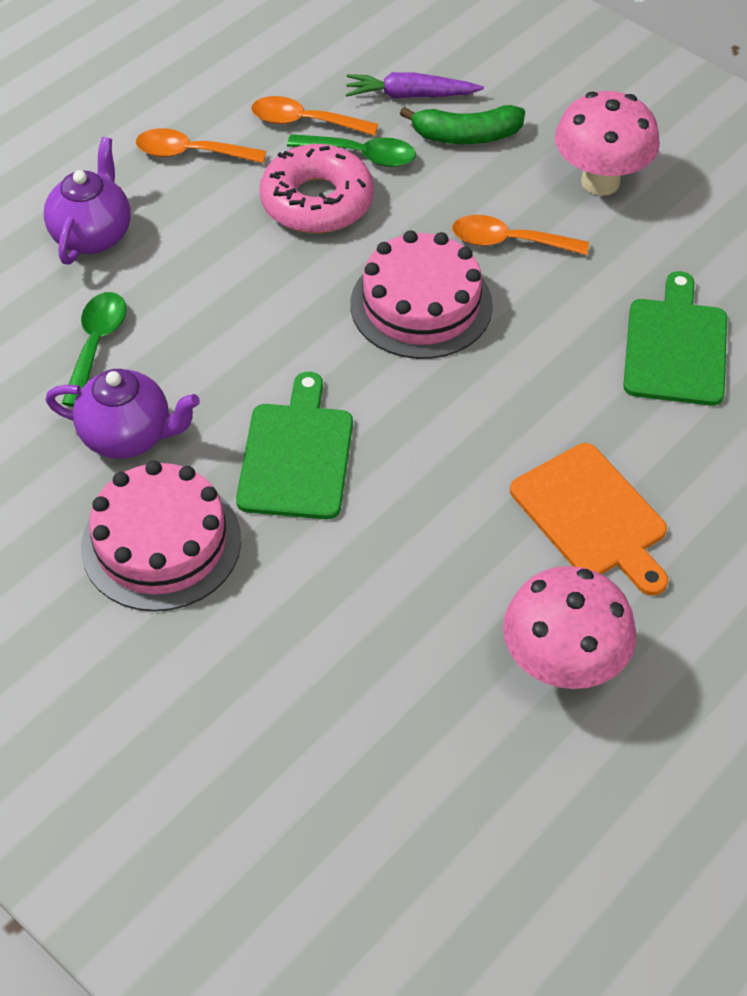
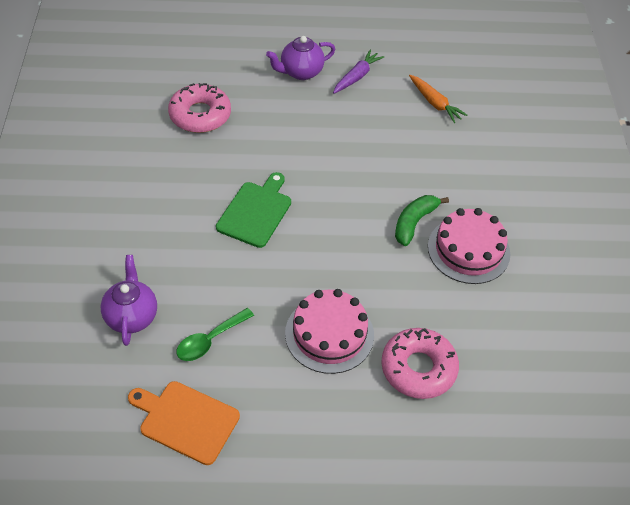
green cutting board: 2 -> 1
green spoon: 2 -> 1
orange carrot: 0 -> 1
orange spoon: 3 -> 0
pink donut: 1 -> 2
pink mushroom: 2 -> 0

